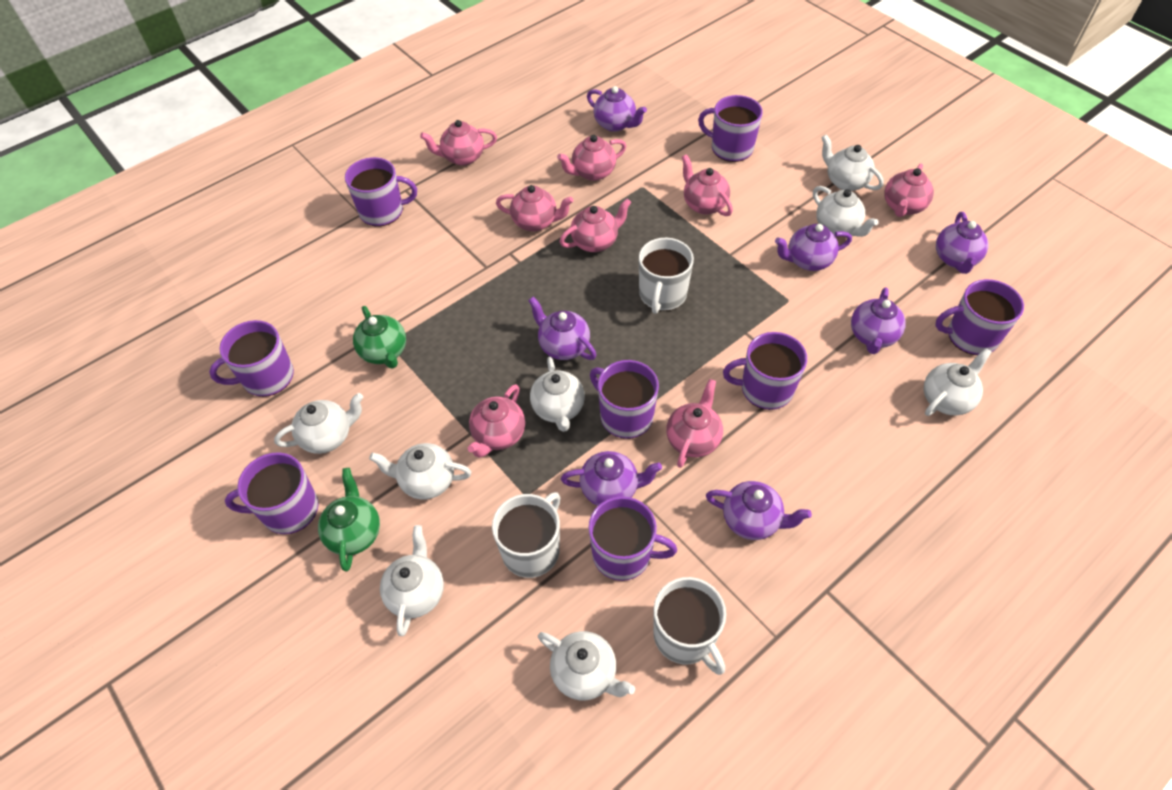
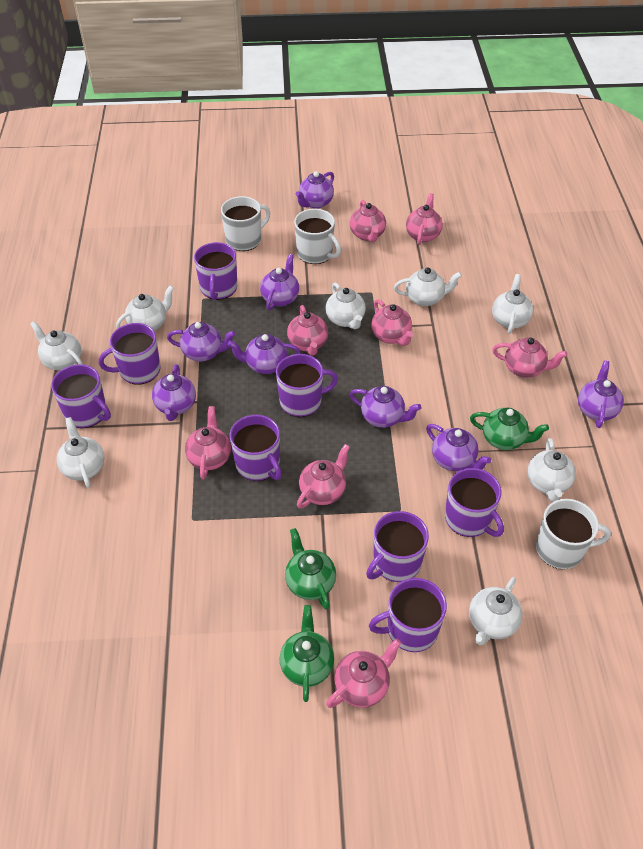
green teapot: 2 -> 3
purple teapot: 7 -> 8

